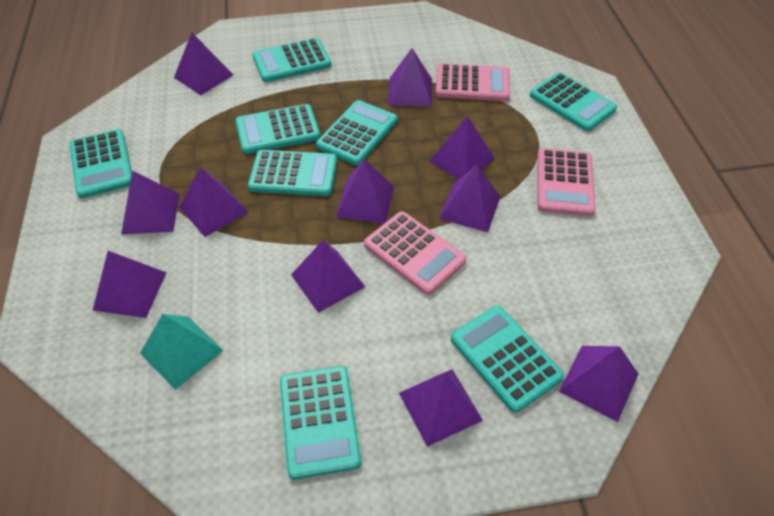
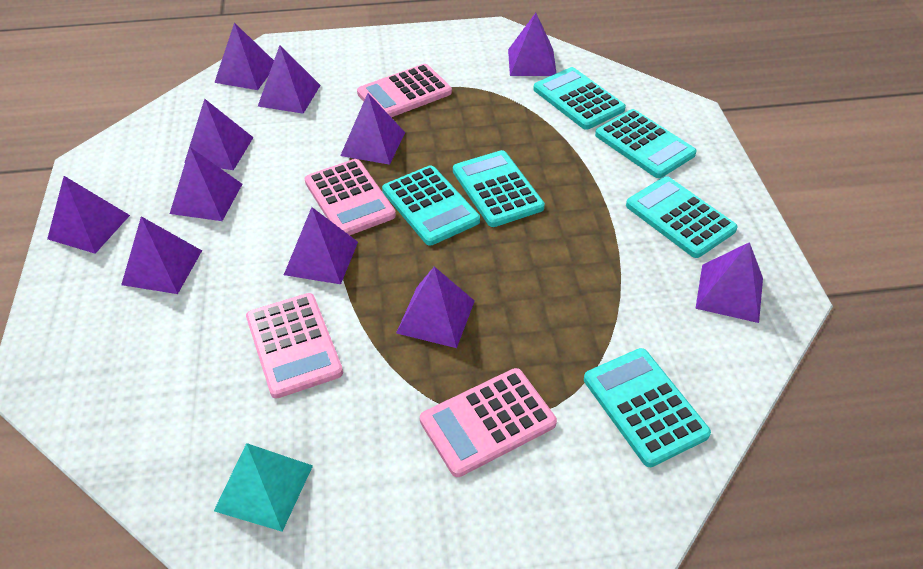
pink calculator: 3 -> 4
turquoise calculator: 8 -> 6

